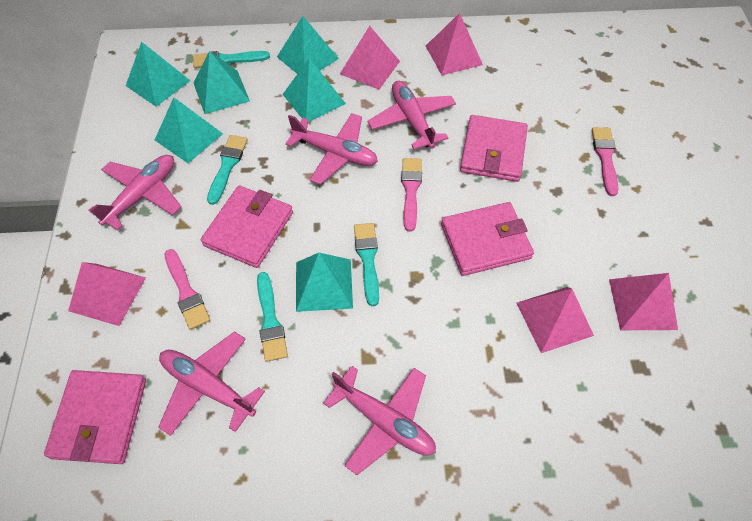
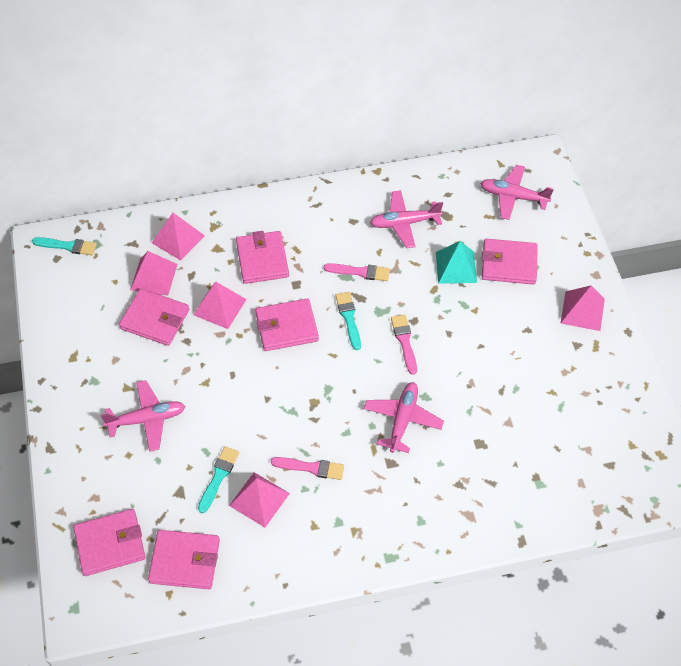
pink plane: 5 -> 4
pink wallet: 4 -> 6
turquoise brush: 4 -> 3
turquoise pyramid: 6 -> 1

